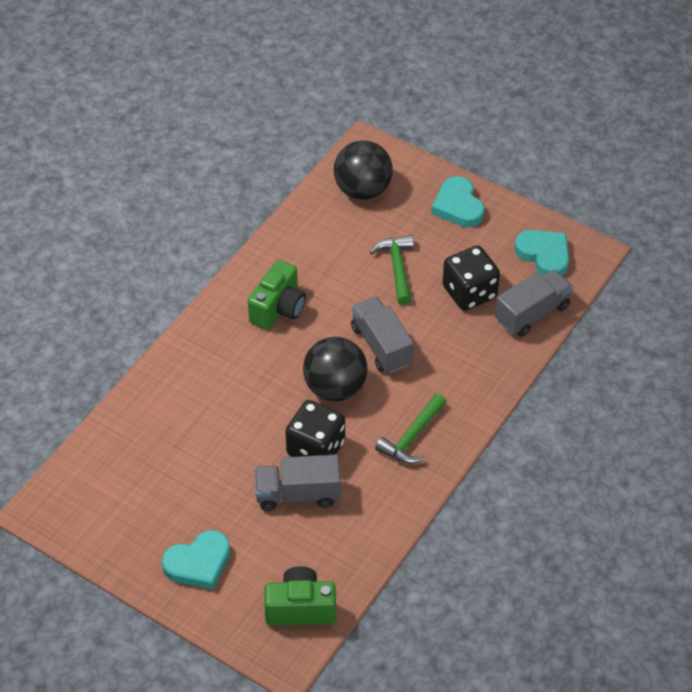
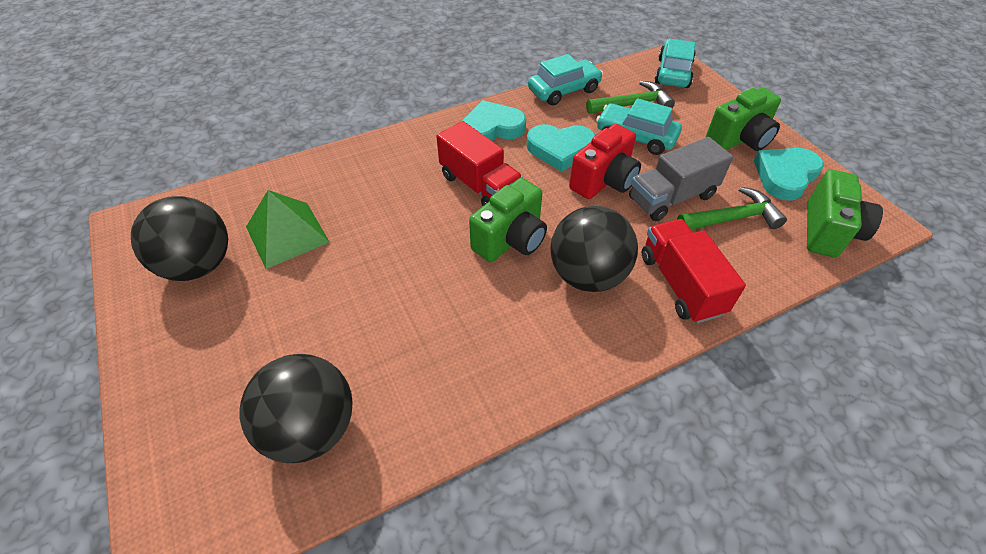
black ball: 2 -> 3
black dice: 2 -> 0
green camera: 2 -> 3
green pyramid: 0 -> 1
grey truck: 3 -> 1
red camera: 0 -> 1
red truck: 0 -> 2
turquoise car: 0 -> 3

